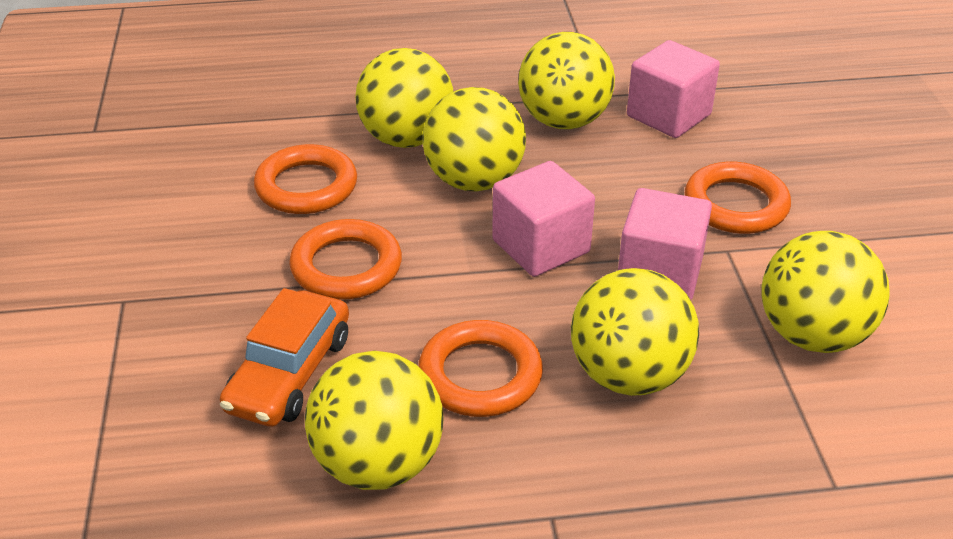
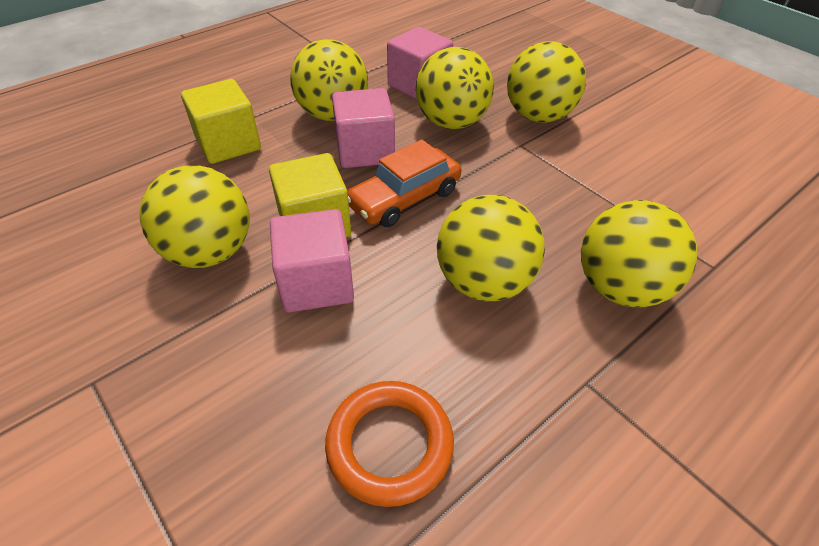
orange ring: 4 -> 1
yellow cube: 0 -> 2

